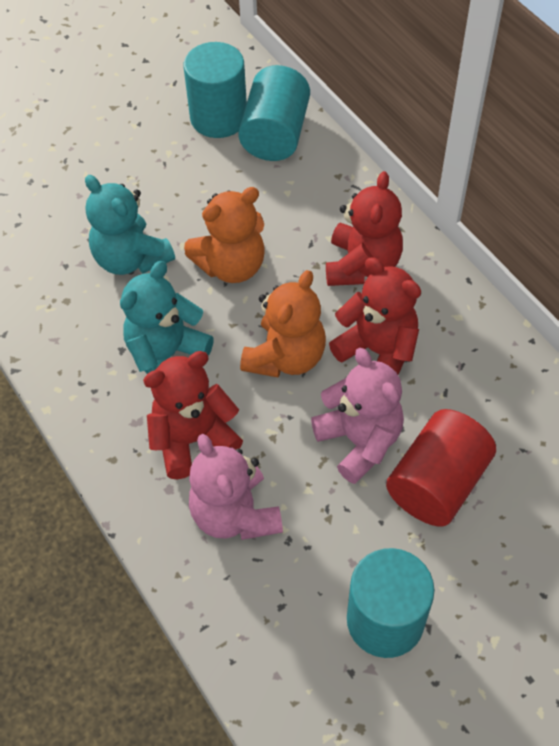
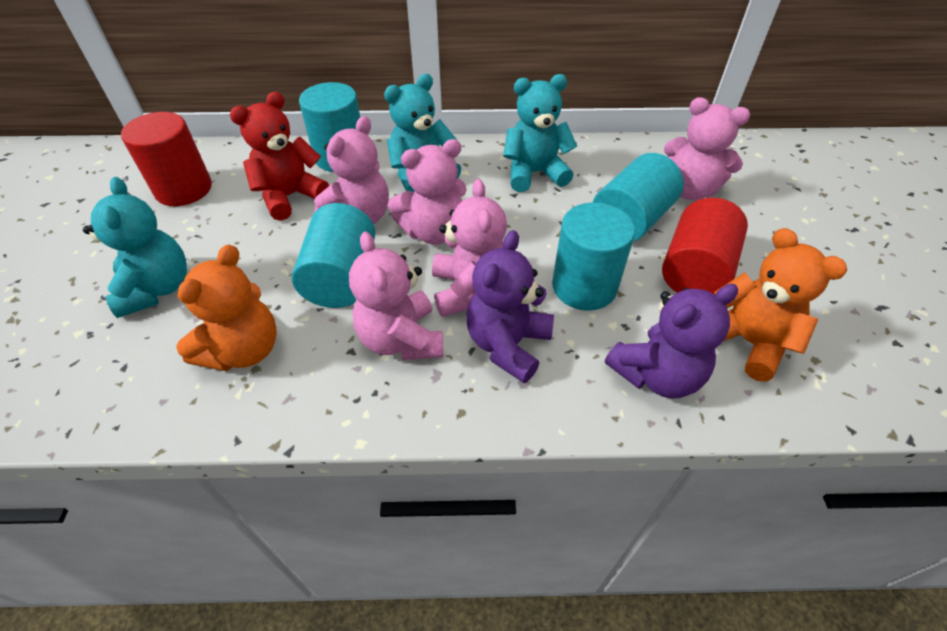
pink teddy bear: 2 -> 5
purple teddy bear: 0 -> 2
red cylinder: 1 -> 2
red teddy bear: 3 -> 1
turquoise cylinder: 3 -> 4
turquoise teddy bear: 2 -> 3

